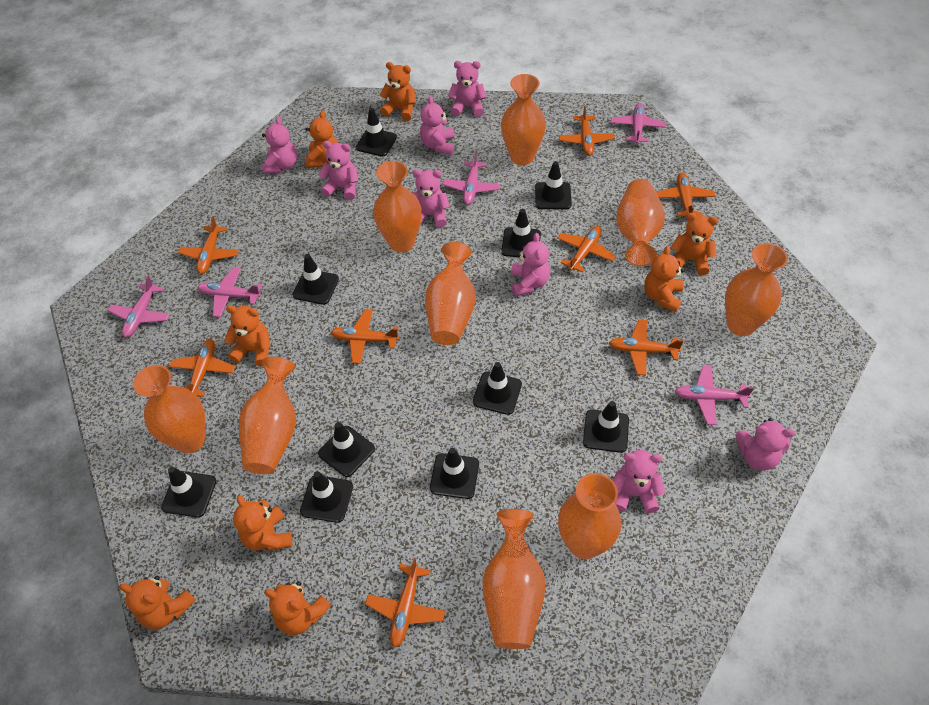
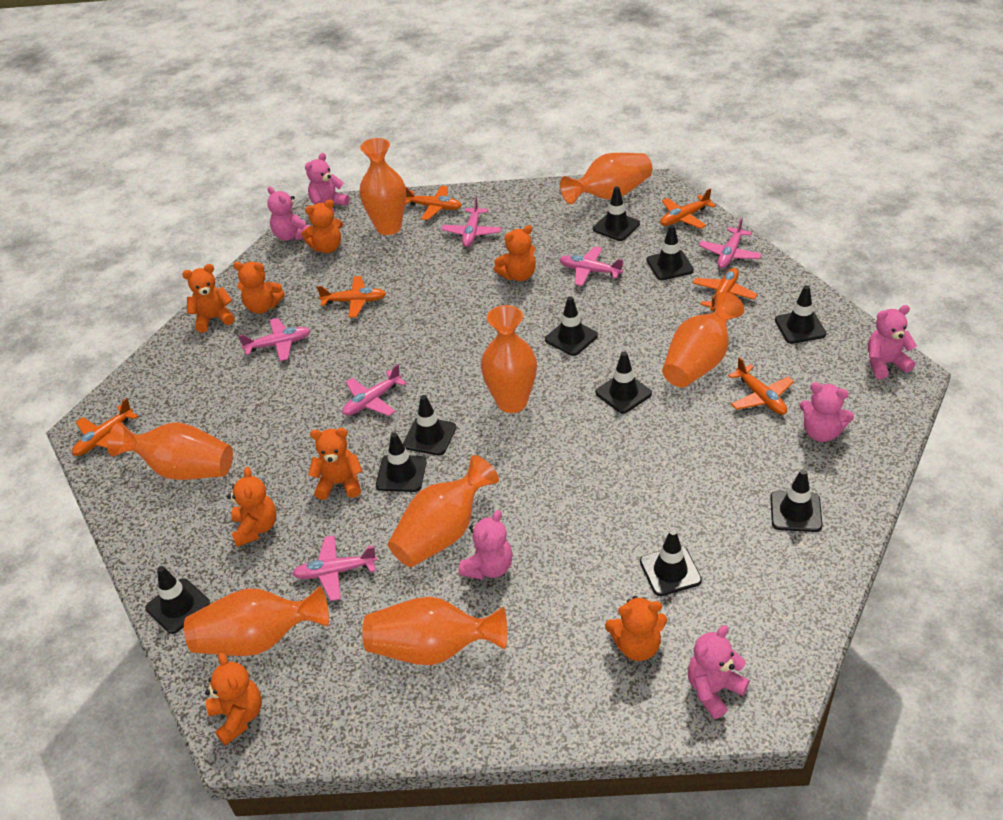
orange plane: 8 -> 6
orange vase: 9 -> 8
pink plane: 5 -> 6
pink teddy bear: 8 -> 6

